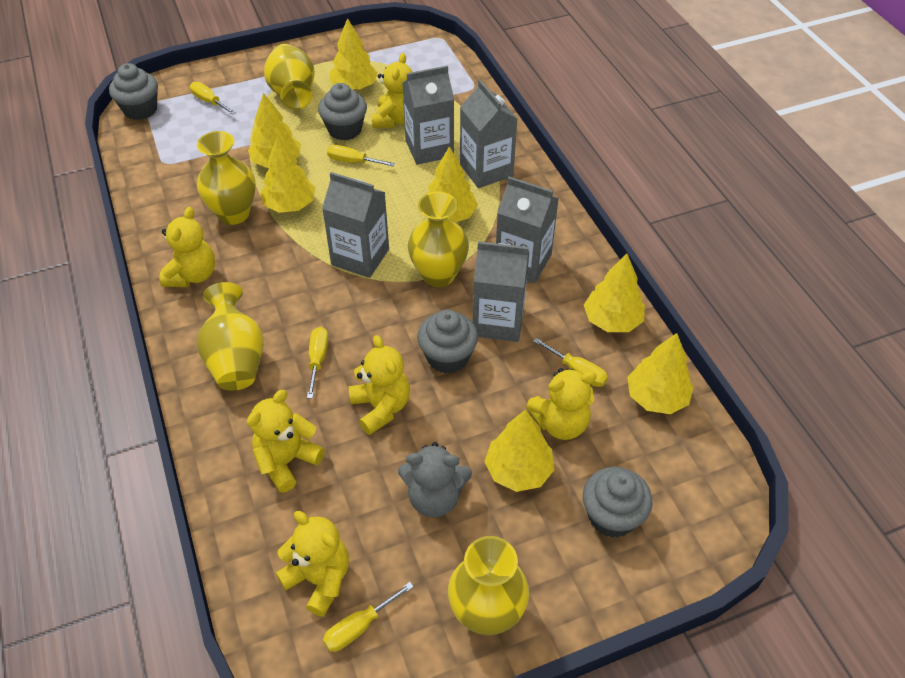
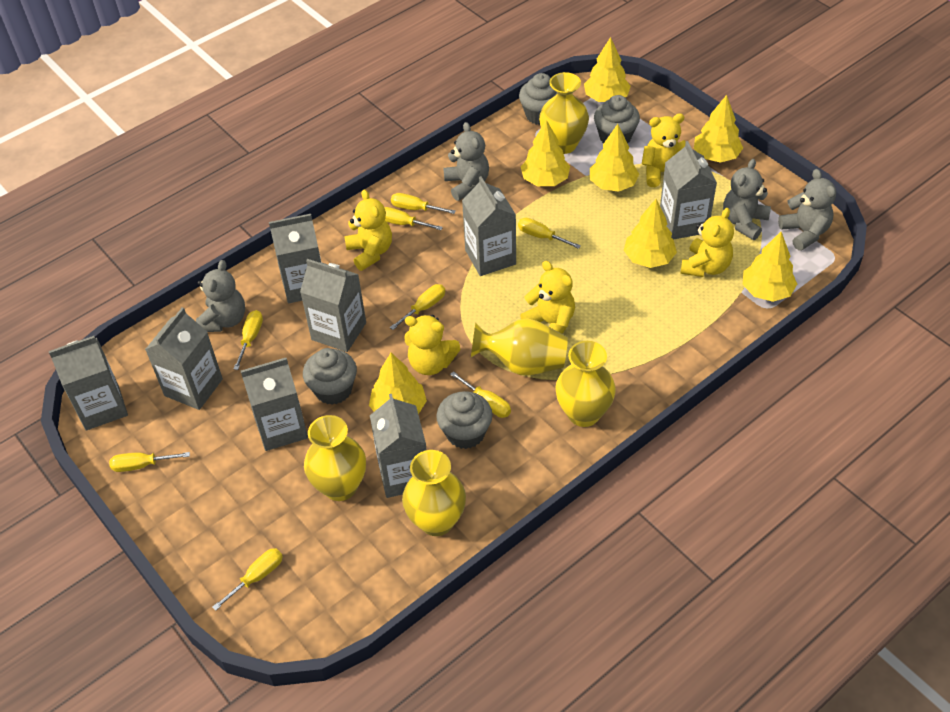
grey carton: 5 -> 8
grey teddy bear: 1 -> 4
yellow screwdriver: 5 -> 8
yellow teddy bear: 6 -> 5

